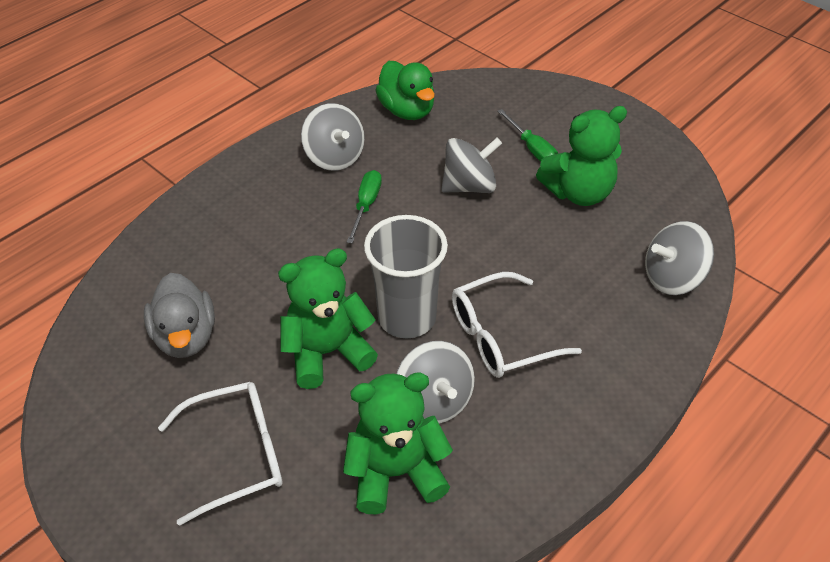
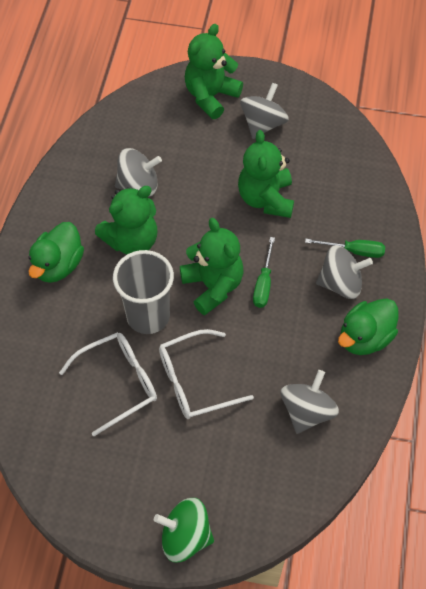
green duck: 1 -> 2
green spinning top: 0 -> 1
green teddy bear: 3 -> 4
grey duck: 1 -> 0

